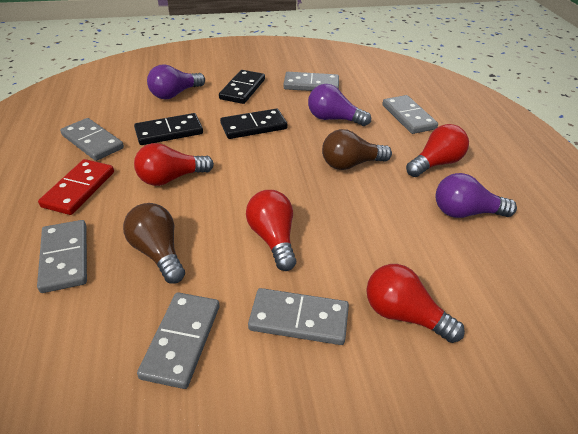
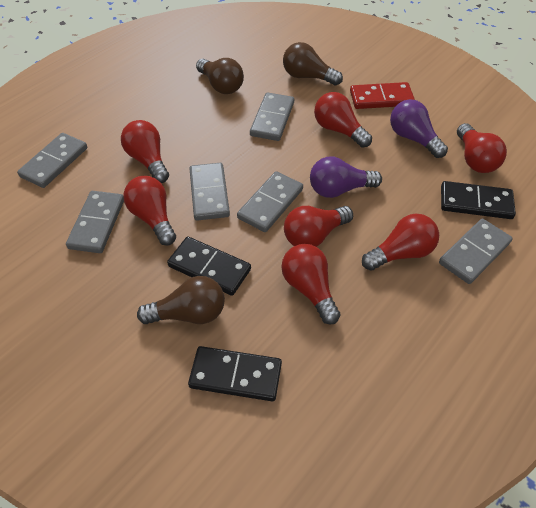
brown light bulb: 2 -> 3
purple light bulb: 3 -> 2
red light bulb: 4 -> 7

